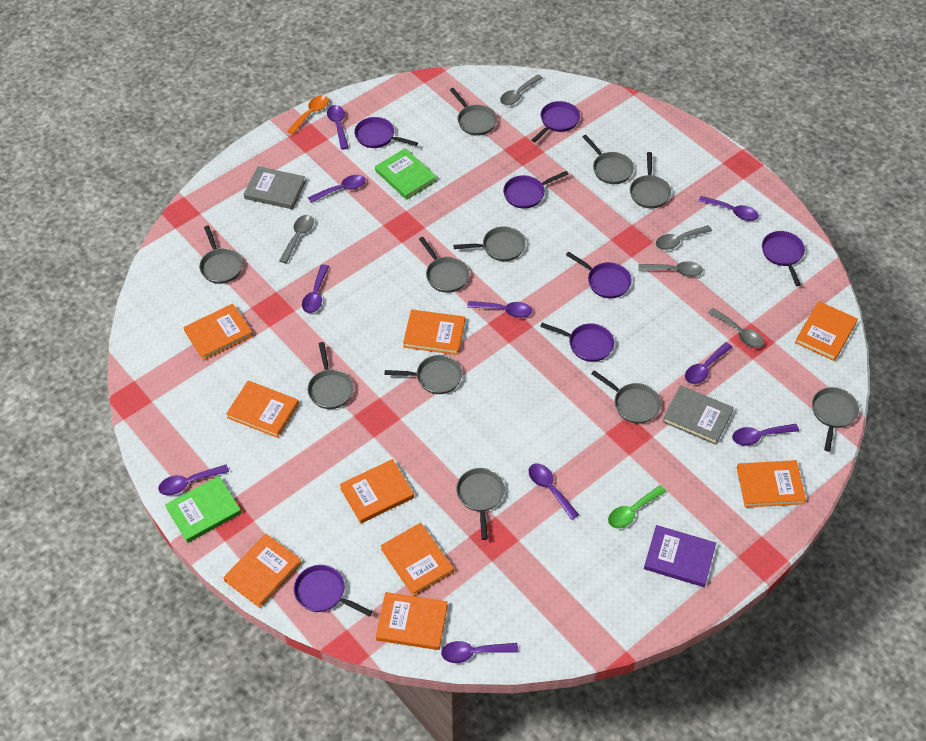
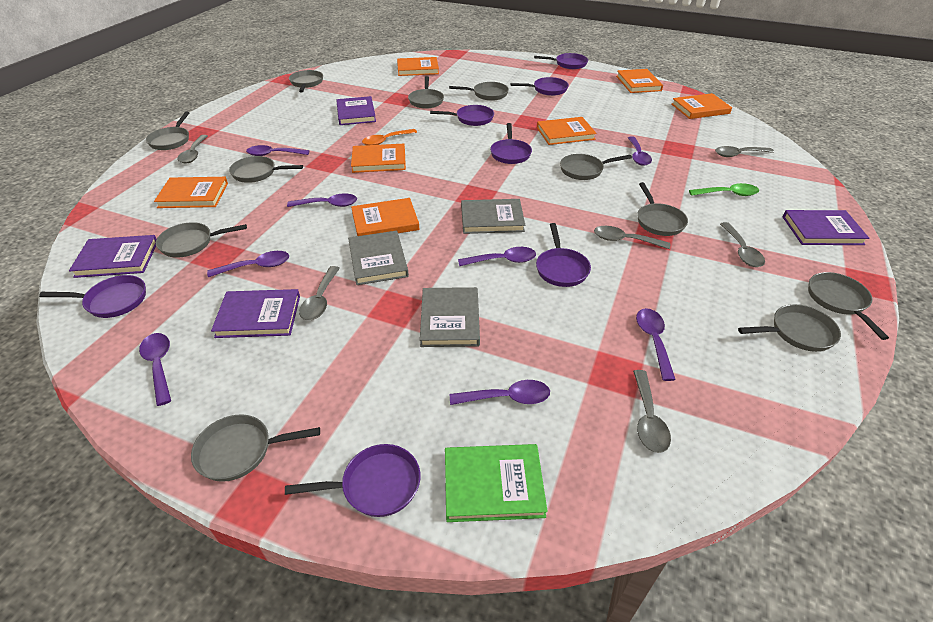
green book: 2 -> 1
grey book: 2 -> 3
grey spoon: 5 -> 6
orange book: 9 -> 7
purple book: 1 -> 4
purple spoon: 10 -> 8

